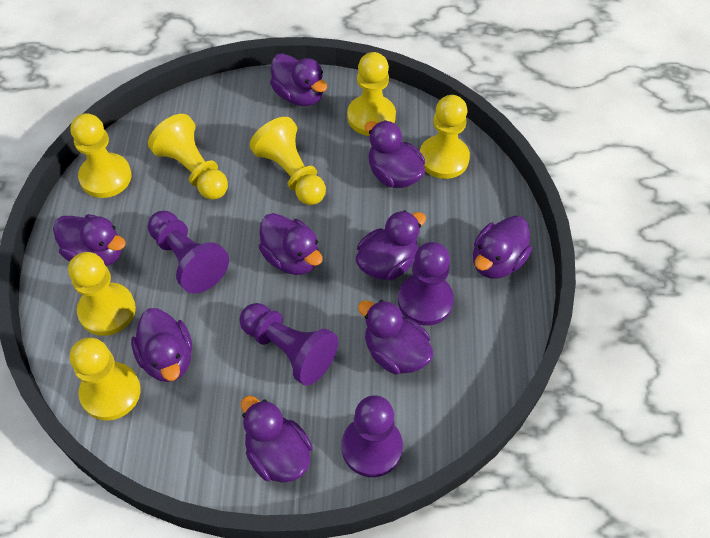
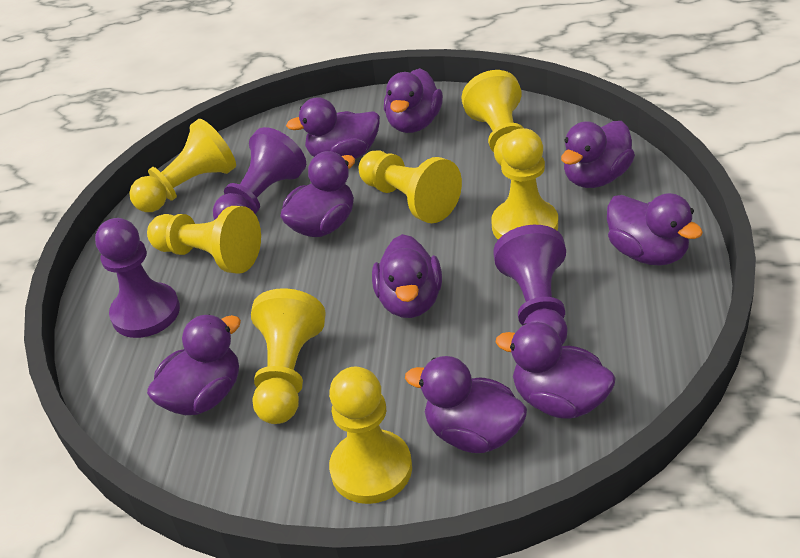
purple pawn: 4 -> 3

